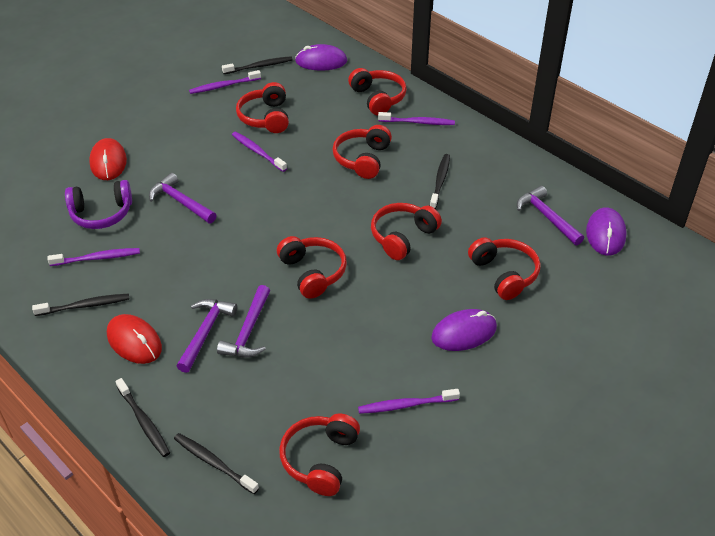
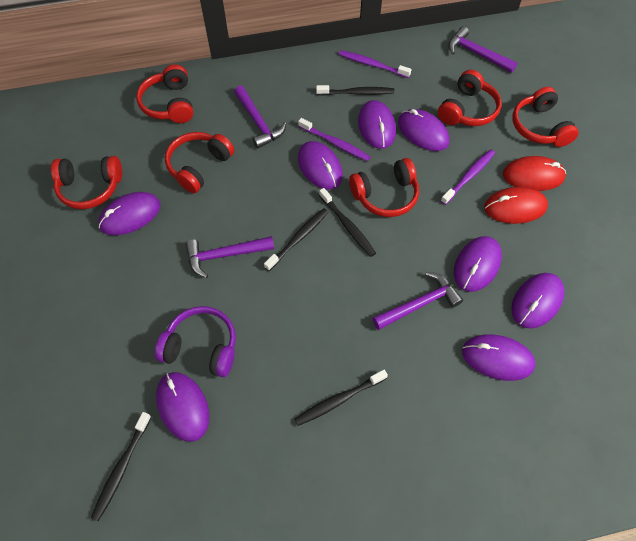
purple mouse: 3 -> 8
purple toothbrush: 5 -> 3
red headphones: 7 -> 6

